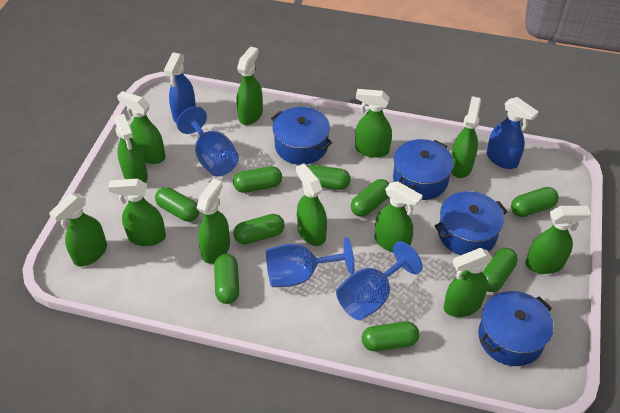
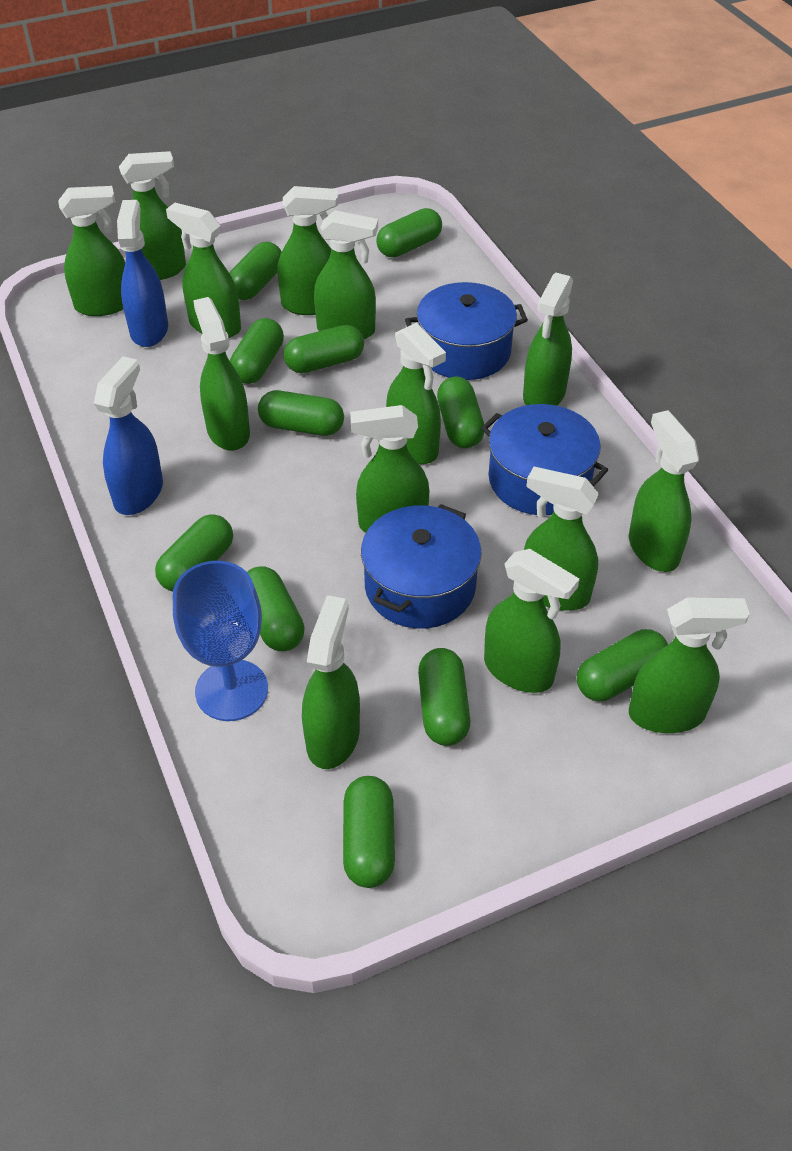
blue goblet: 3 -> 1
blue pot: 4 -> 3
green capsule: 9 -> 11
green spray bottle: 12 -> 14

